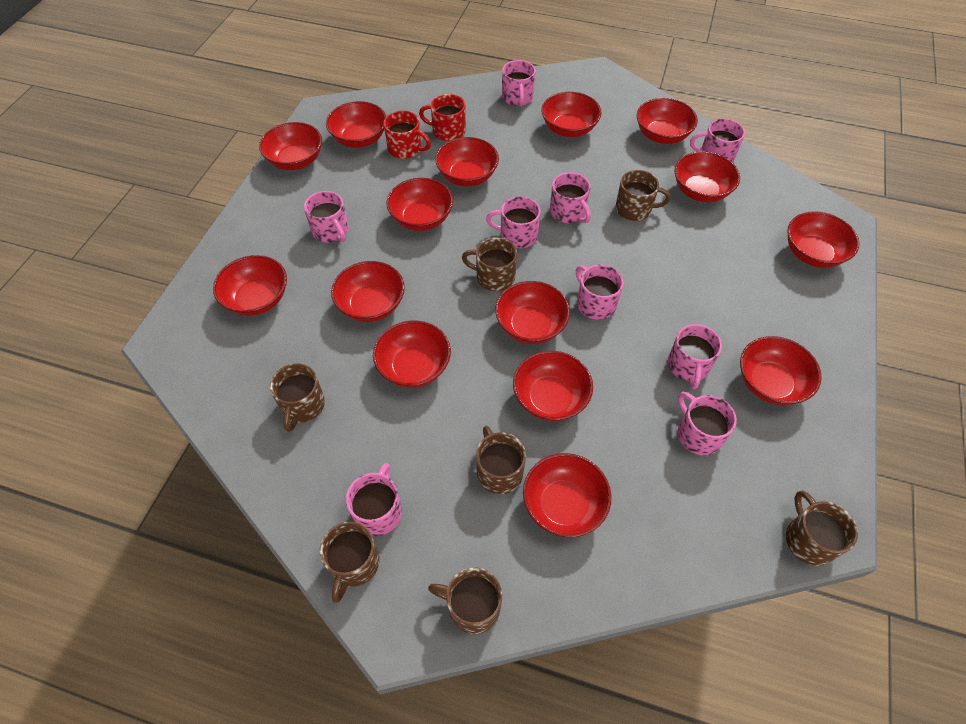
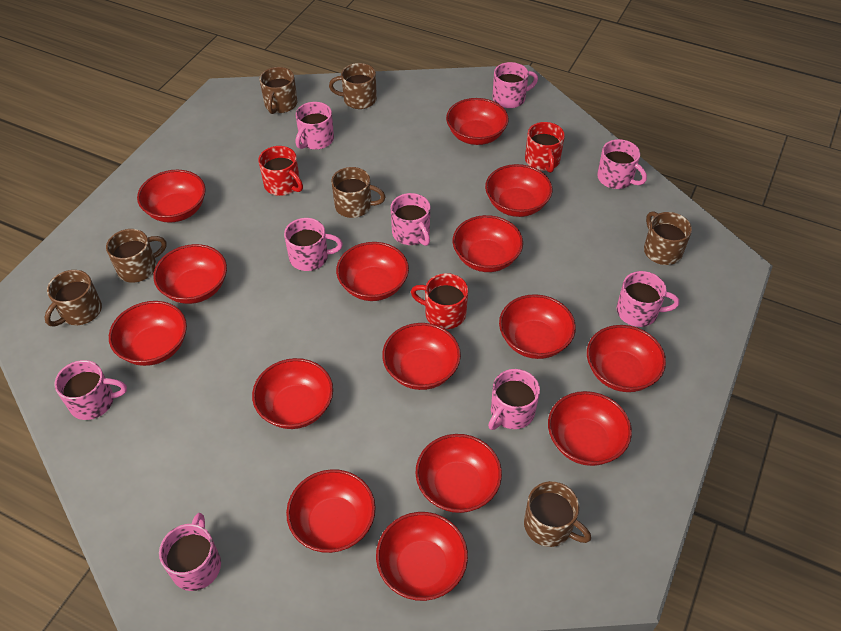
red mug: 2 -> 3

